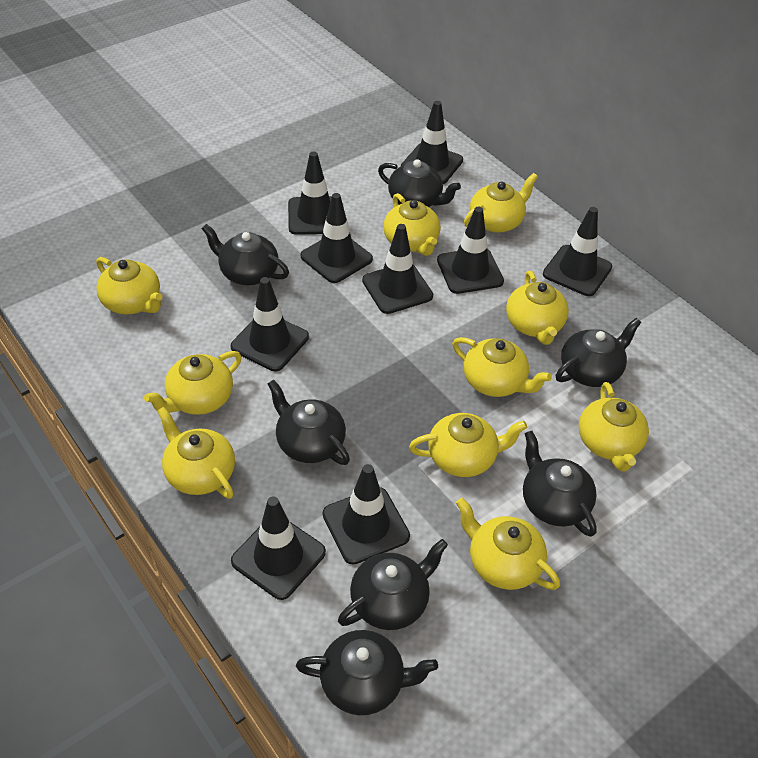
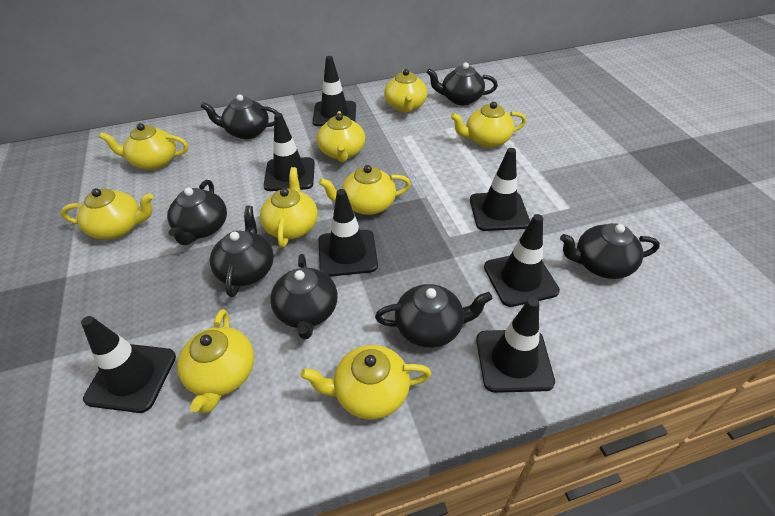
black traffic cone: 9 -> 7
yellow teapot: 10 -> 9

